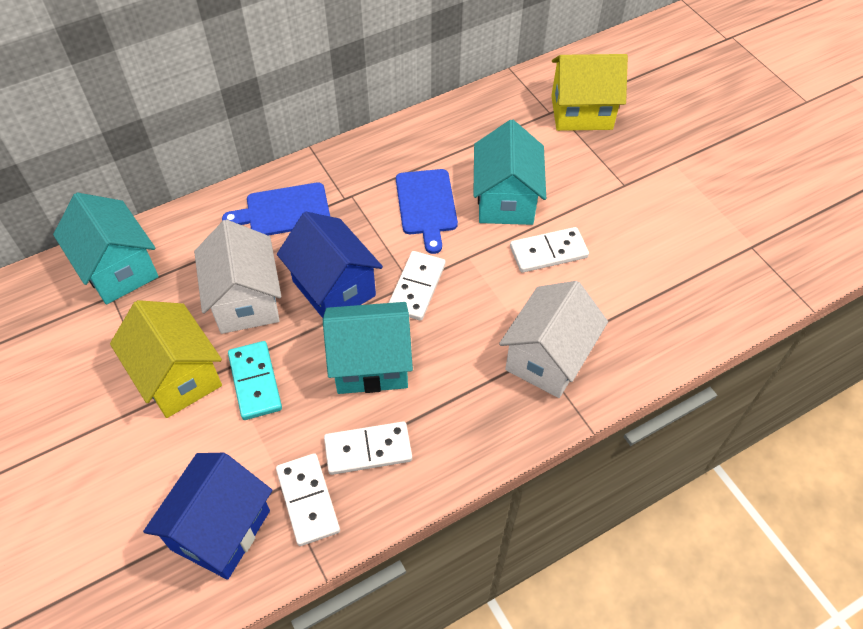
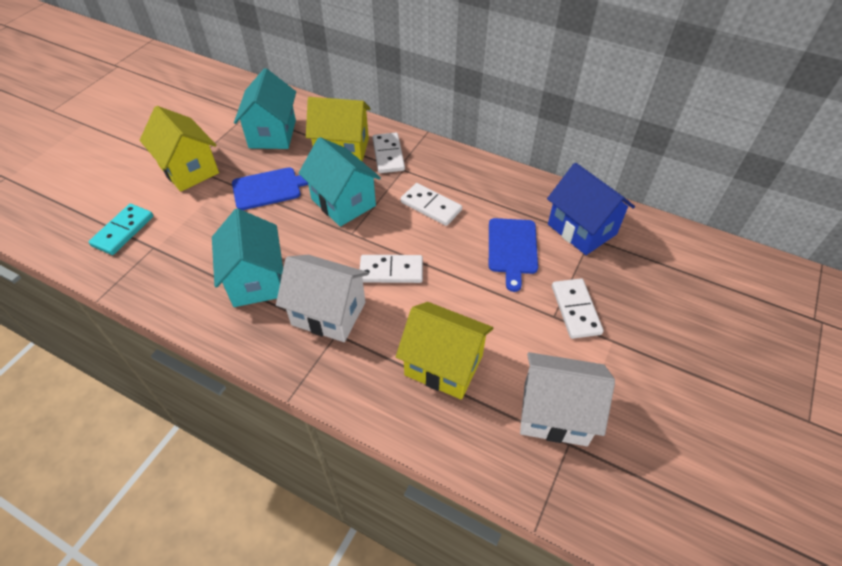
blue house: 2 -> 1
yellow house: 2 -> 3

